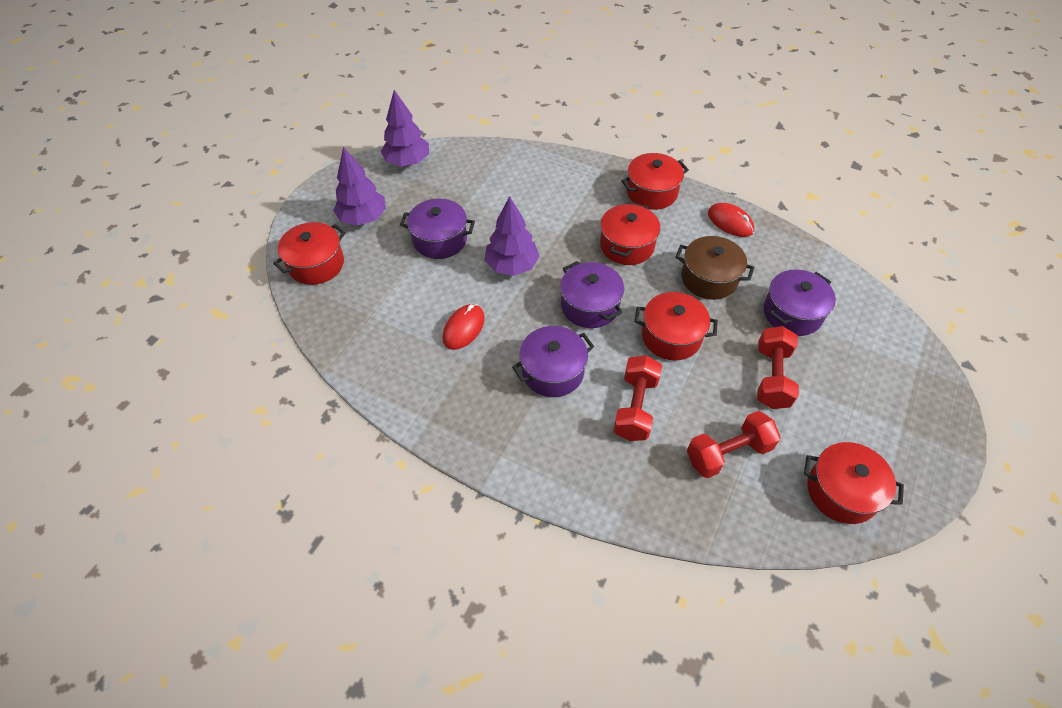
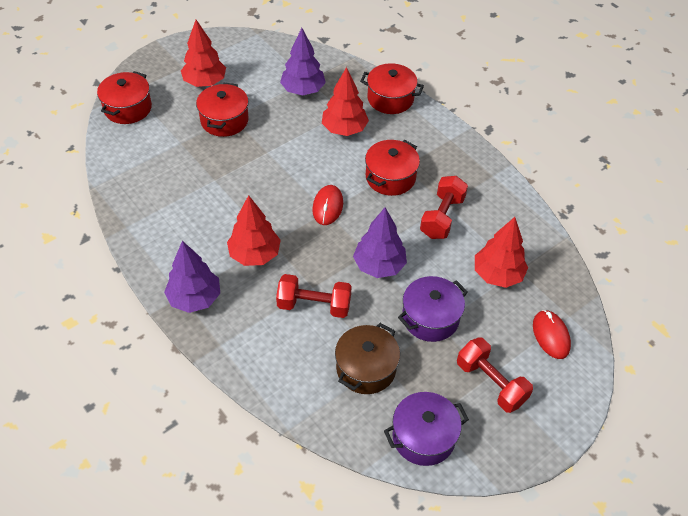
purple pot: 4 -> 2
red pot: 5 -> 4
red tree: 0 -> 4

